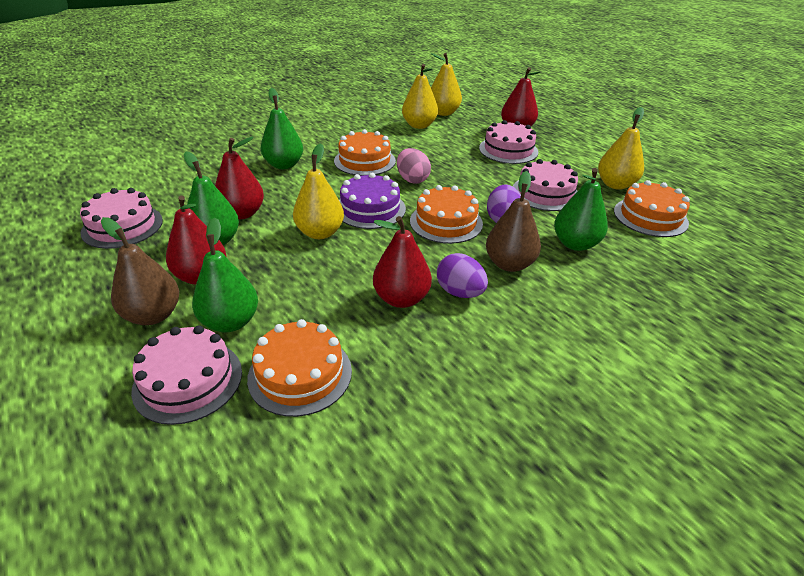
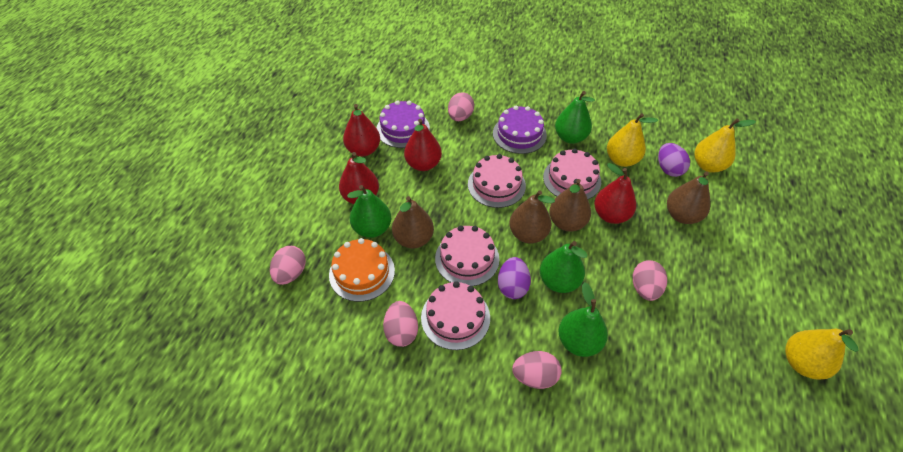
brown pear: 2 -> 4
orange cake: 4 -> 1
pink egg: 1 -> 5
purple cake: 1 -> 2
yellow pear: 4 -> 3

